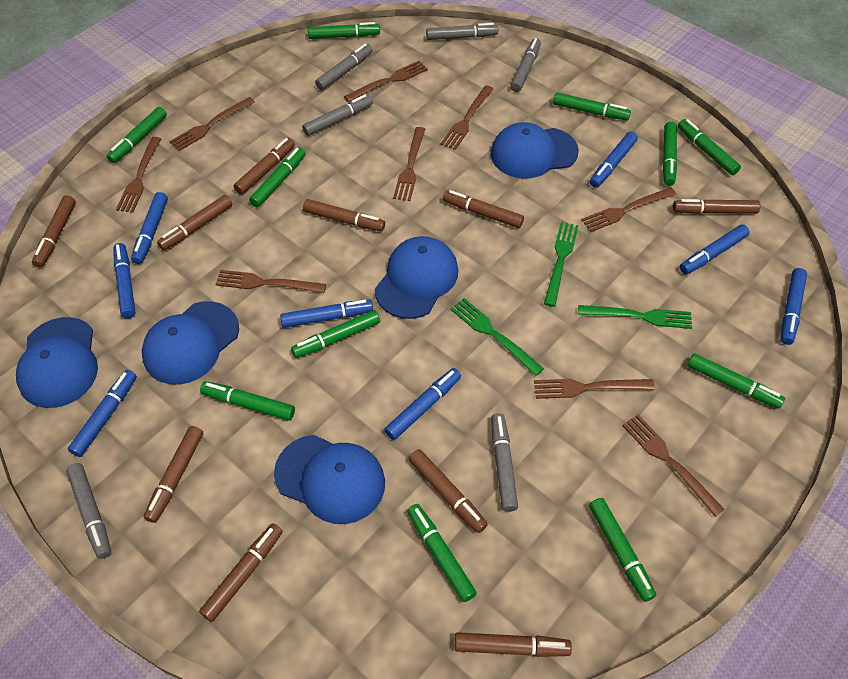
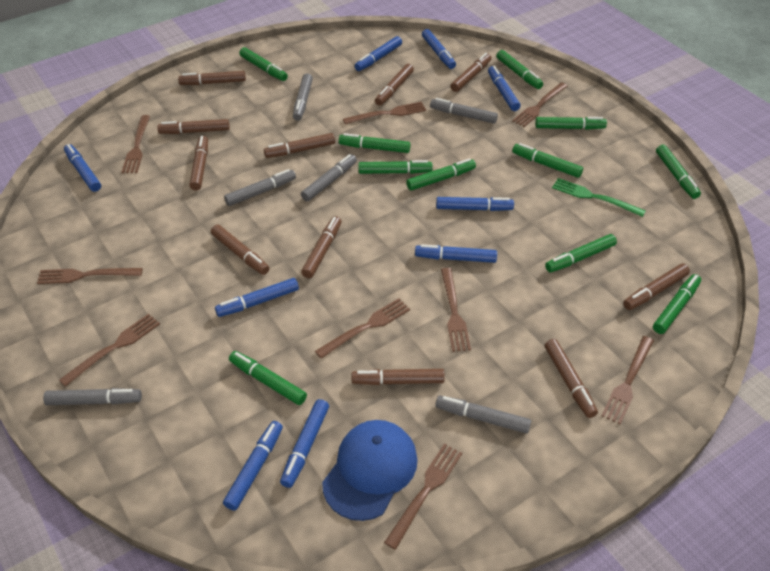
blue cap: 5 -> 1
blue marker: 8 -> 9
brown marker: 10 -> 11
green fork: 3 -> 1

